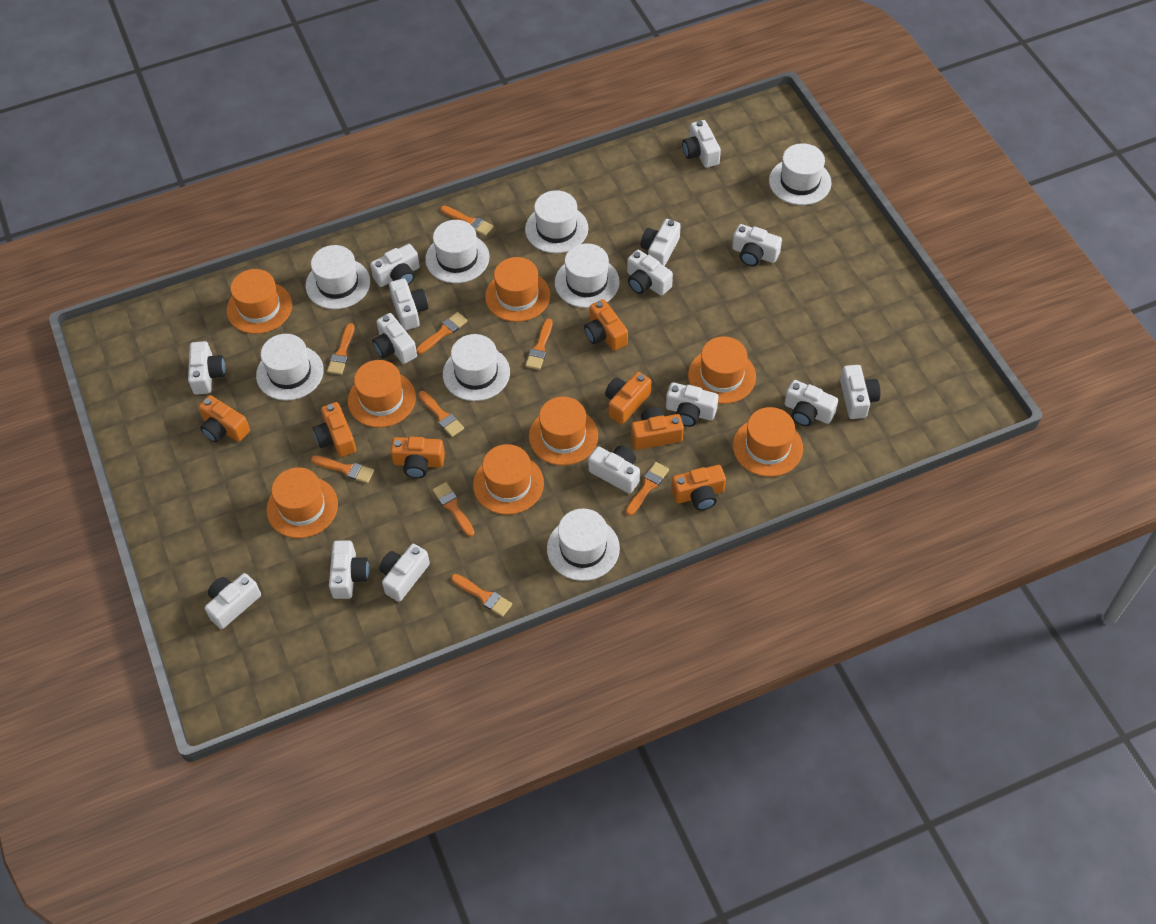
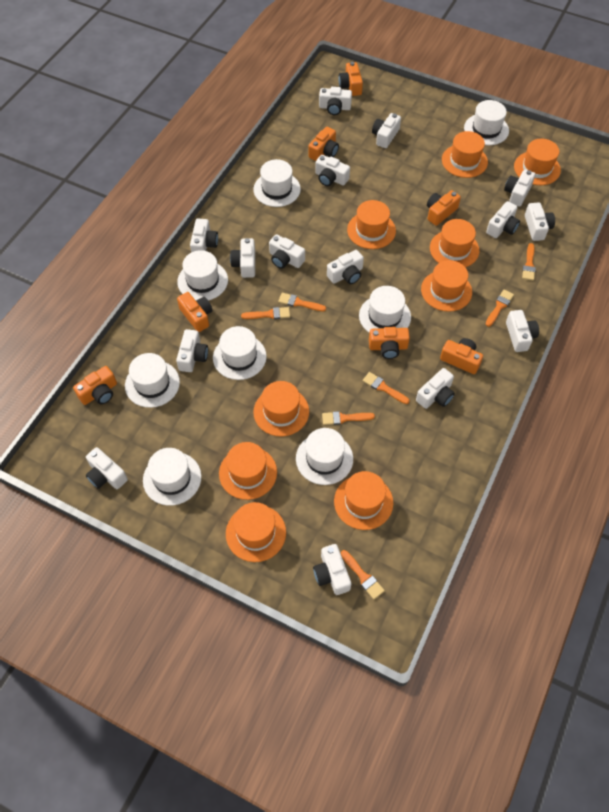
orange brush: 9 -> 7
orange hat: 8 -> 9

